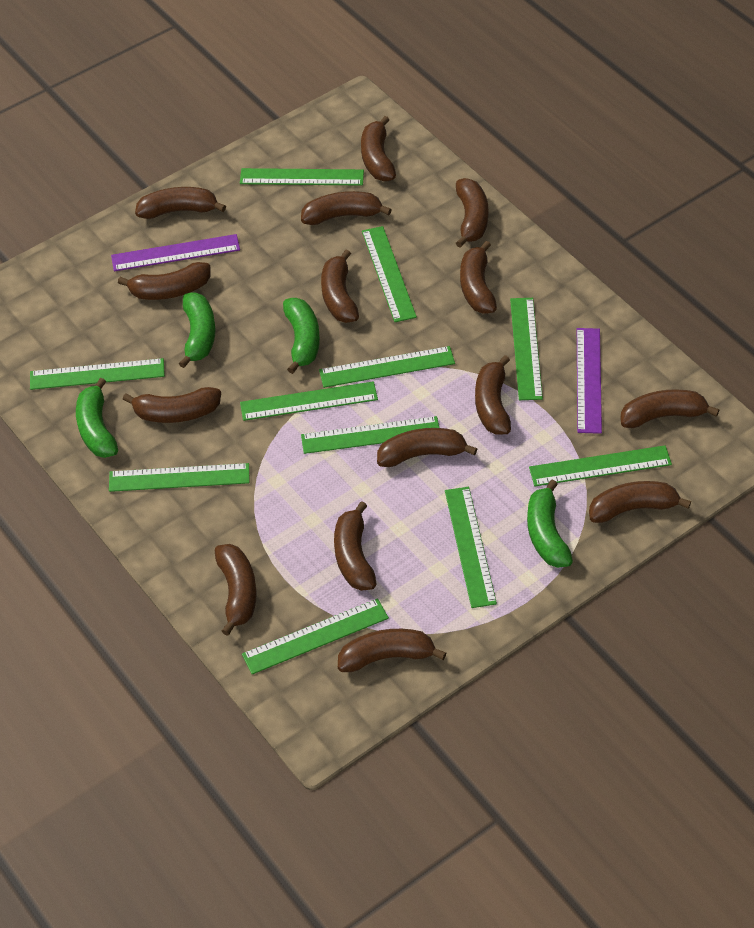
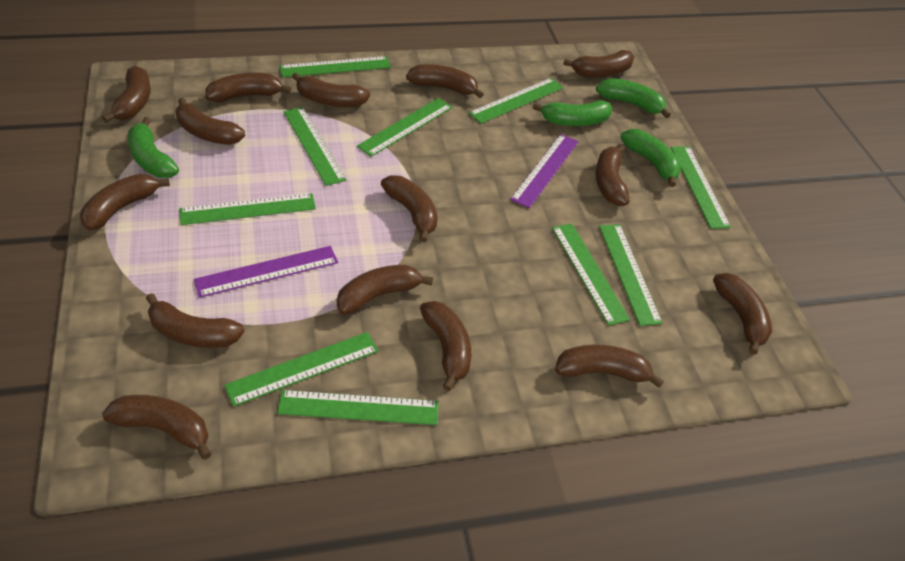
green ruler: 11 -> 10

